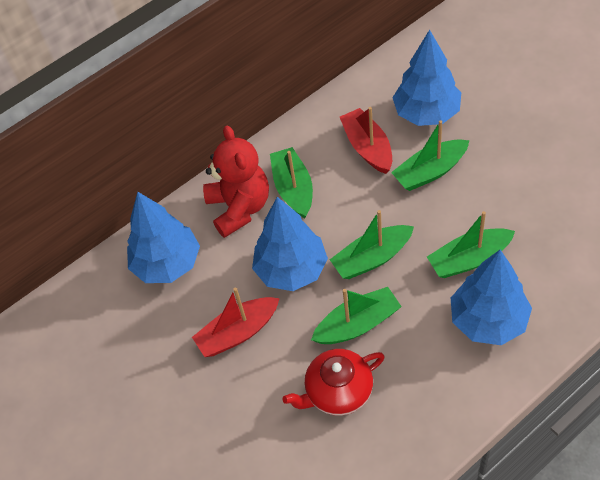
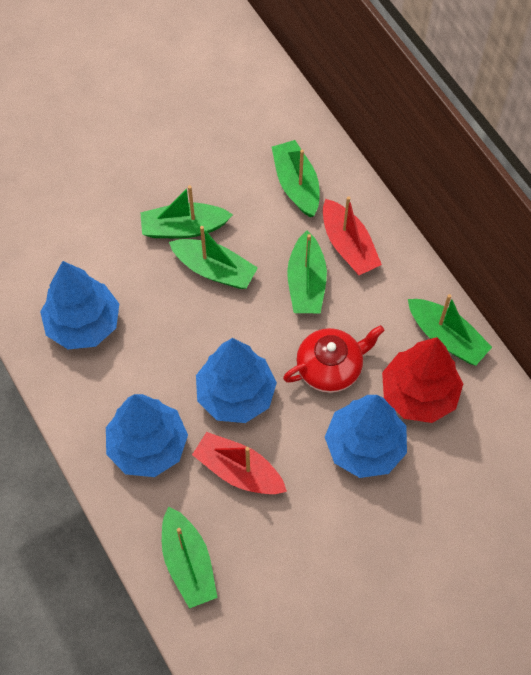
green boat: 5 -> 6
red teddy bear: 1 -> 0
red tree: 0 -> 1

